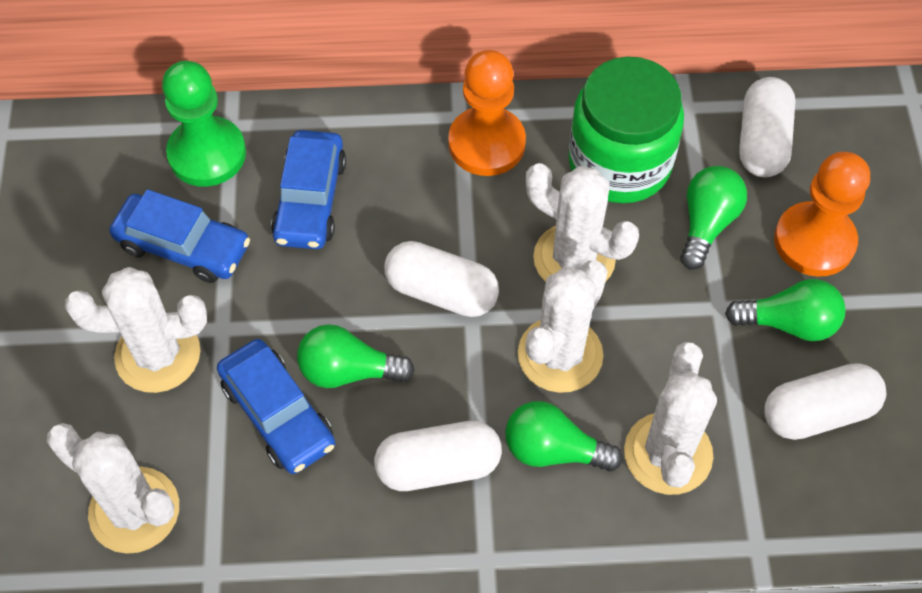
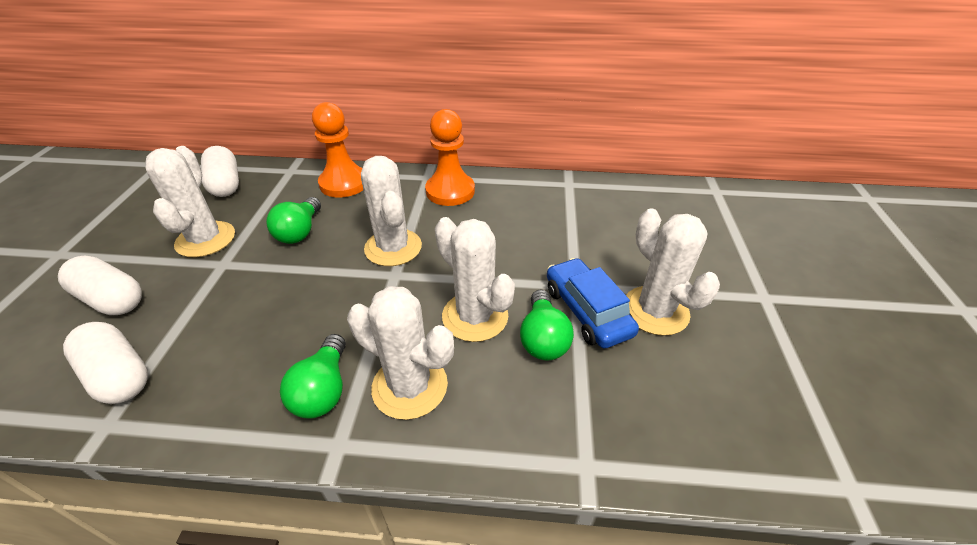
blue car: 3 -> 1
green jar: 1 -> 0
green light bulb: 4 -> 3
green pawn: 1 -> 0
white capsule: 4 -> 3

